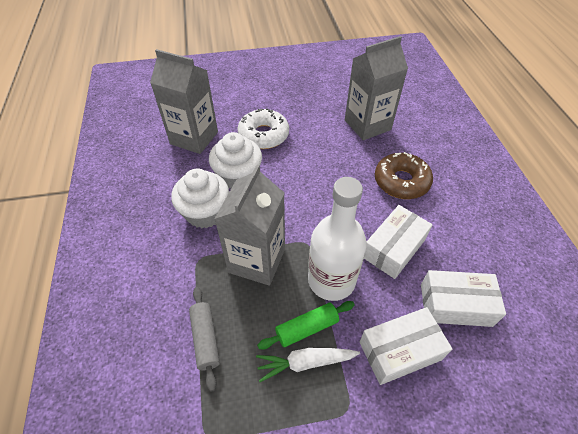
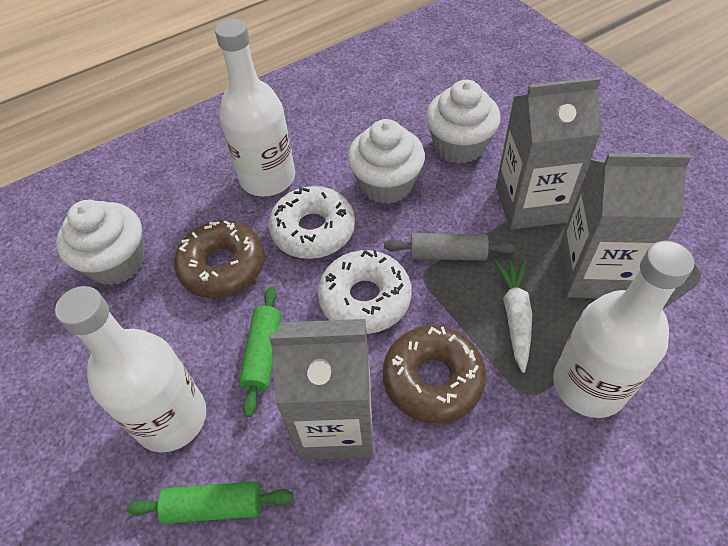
brown donut: 1 -> 2
green rolling pin: 1 -> 2
white bottle: 1 -> 3
white box: 3 -> 0
white cupcake: 2 -> 3
white donut: 1 -> 2

